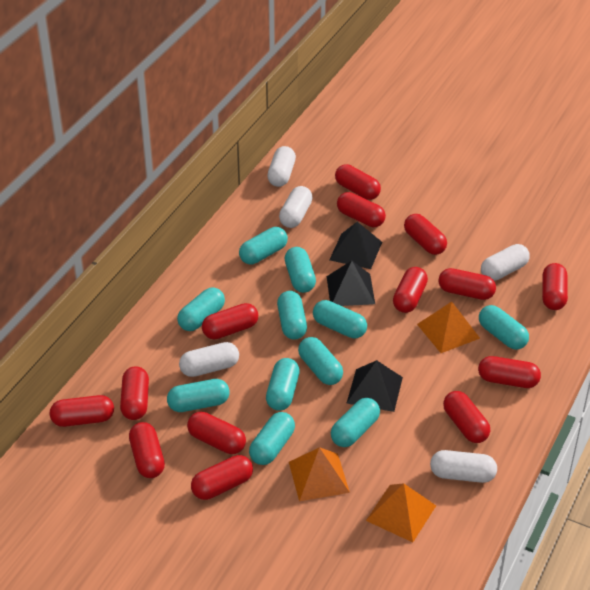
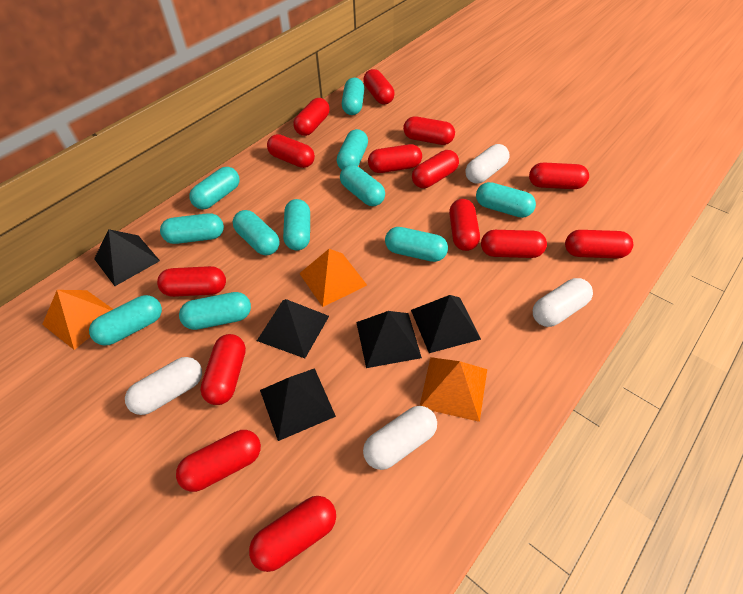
black pyramid: 3 -> 5
white capsule: 5 -> 4

